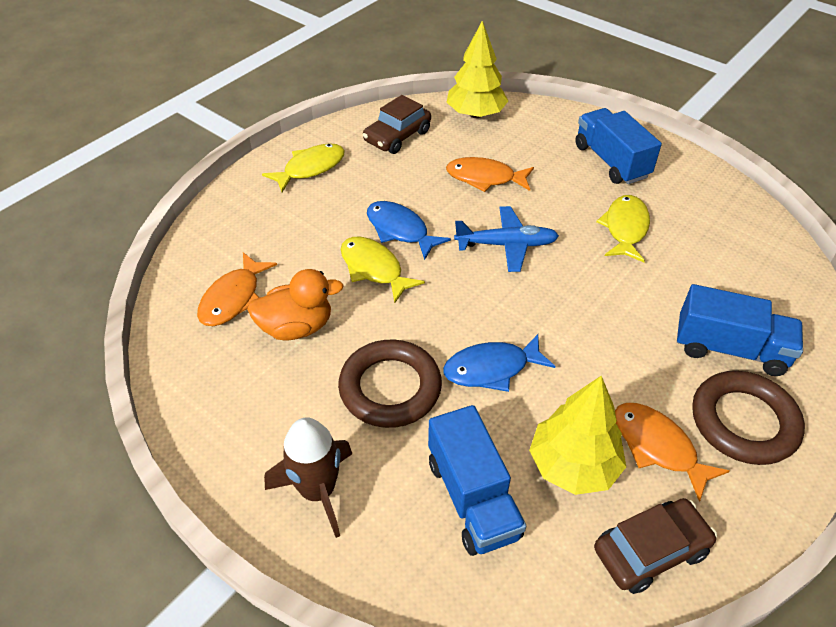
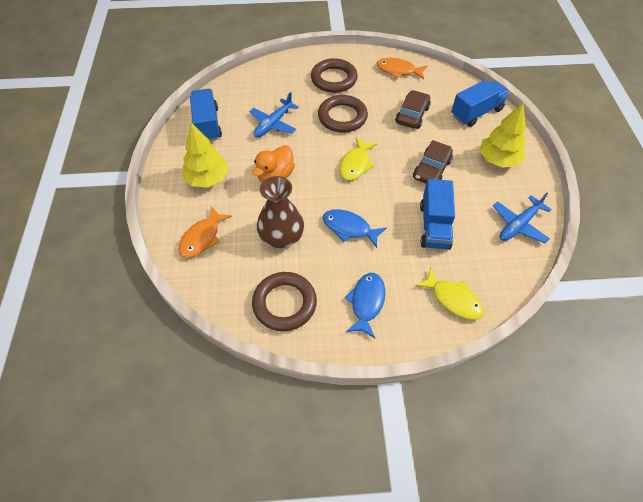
blue plane: 1 -> 2
brown ring: 2 -> 3
brown rocket: 1 -> 0
brown vase: 0 -> 1
orange fish: 3 -> 2
yellow fish: 3 -> 2

